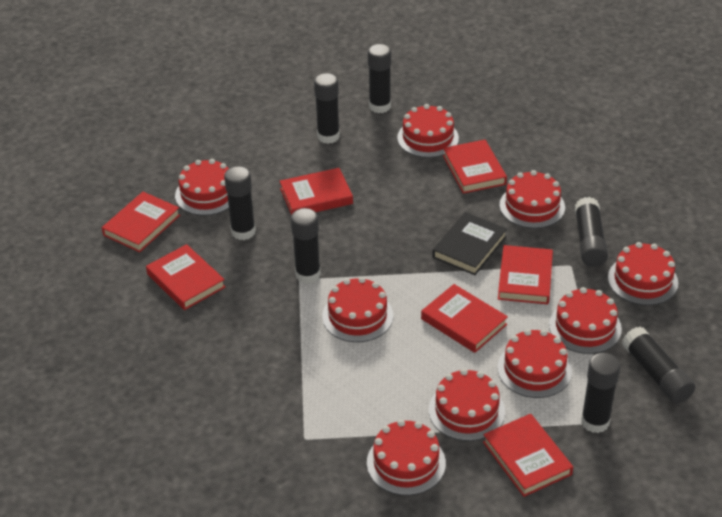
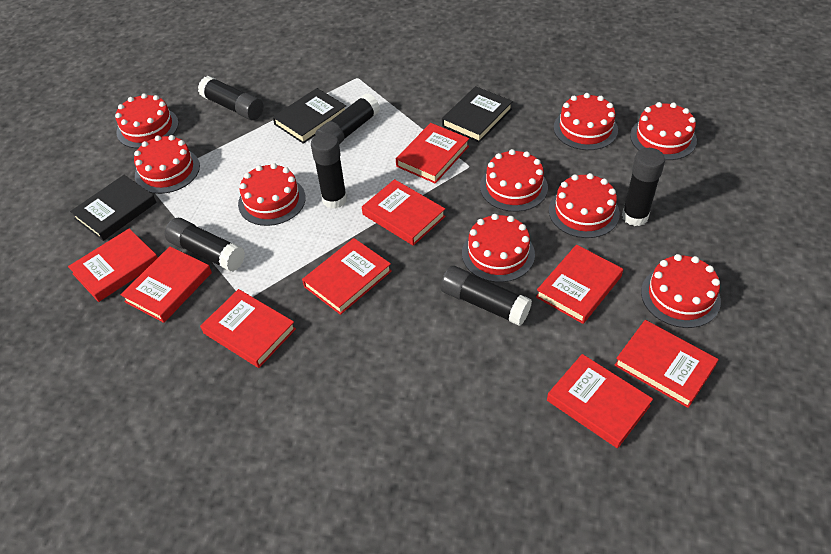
black book: 1 -> 3
black glue stick: 7 -> 6
red book: 7 -> 9

